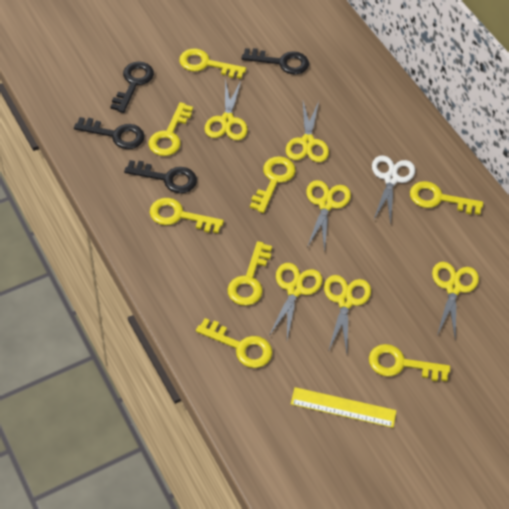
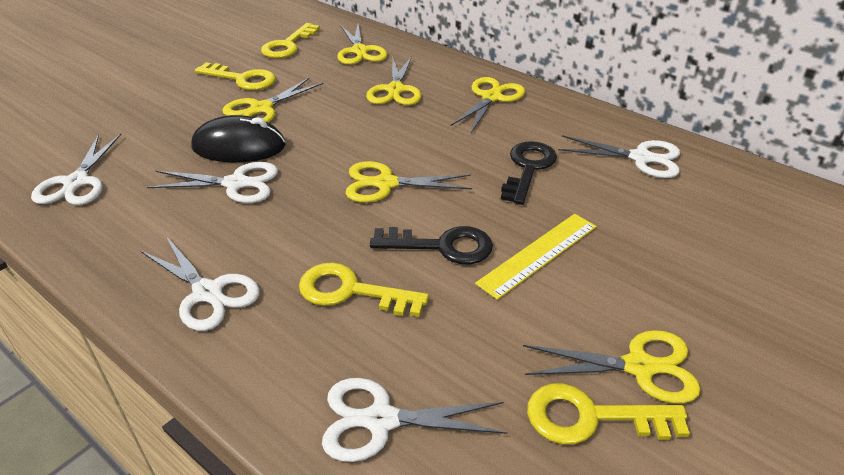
black key: 4 -> 2
black mouse: 0 -> 1
white scissors: 1 -> 5
yellow key: 8 -> 4

